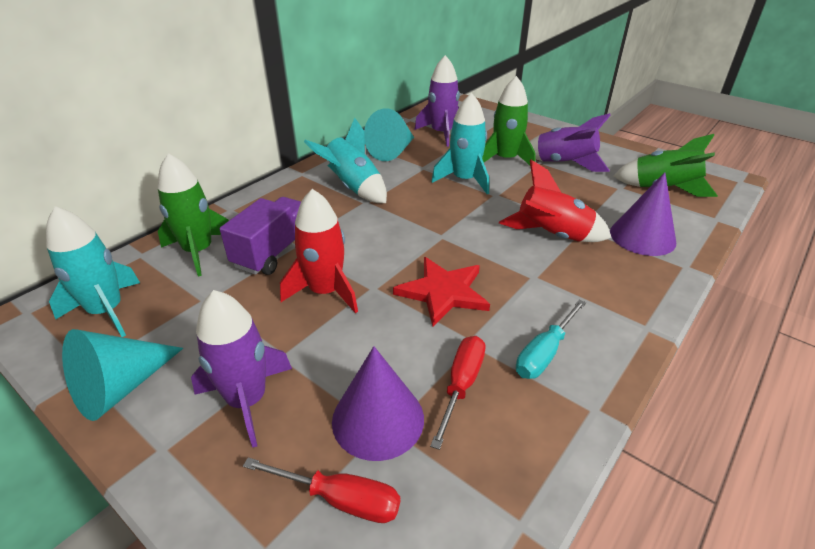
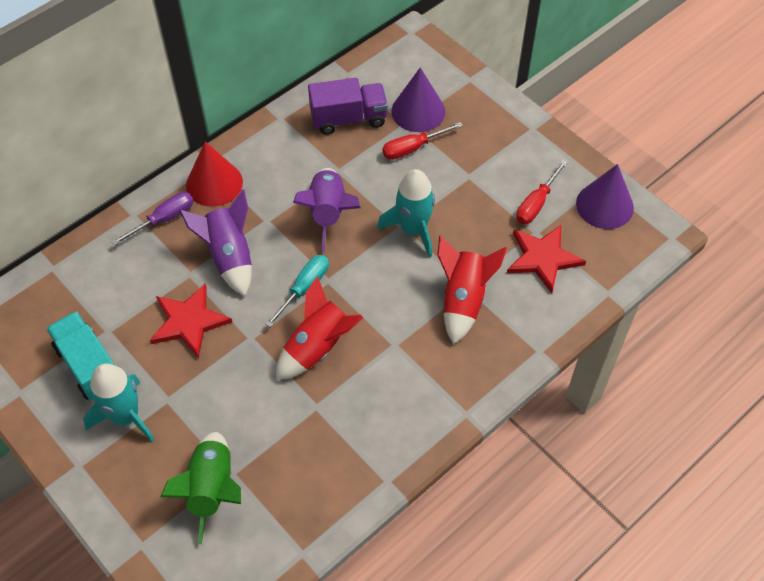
green rocket: 3 -> 1
purple rocket: 3 -> 2
purple screwdriver: 0 -> 1
red cone: 0 -> 1
red star: 1 -> 2
turquoise cone: 2 -> 0
turquoise rocket: 3 -> 2
turquoise truck: 0 -> 1

